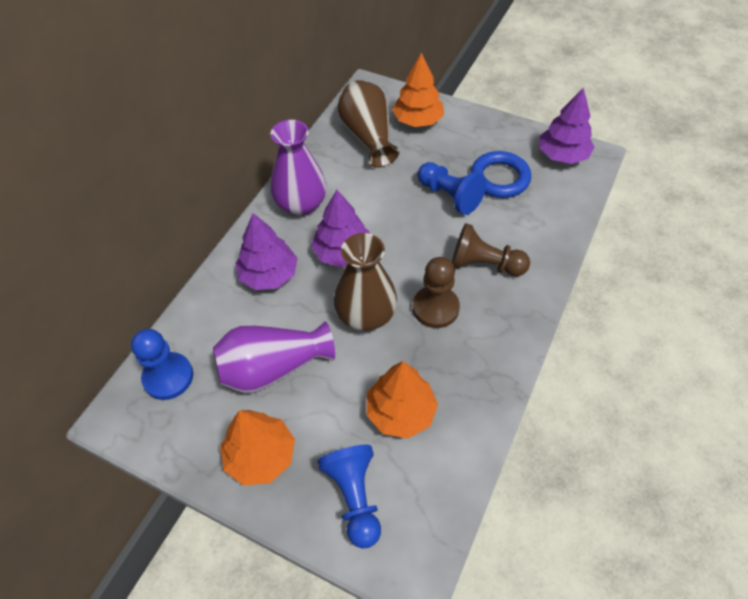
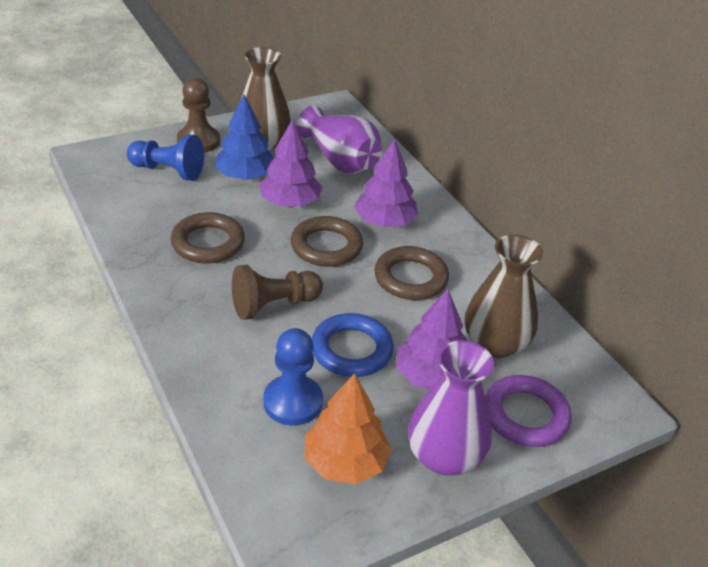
blue pawn: 3 -> 2
blue tree: 0 -> 1
brown ring: 0 -> 3
orange tree: 3 -> 1
purple ring: 0 -> 1

